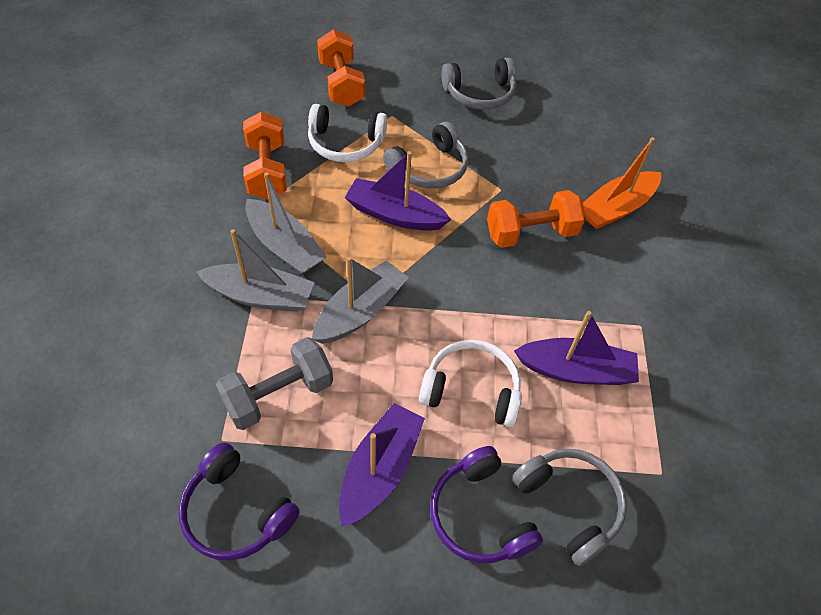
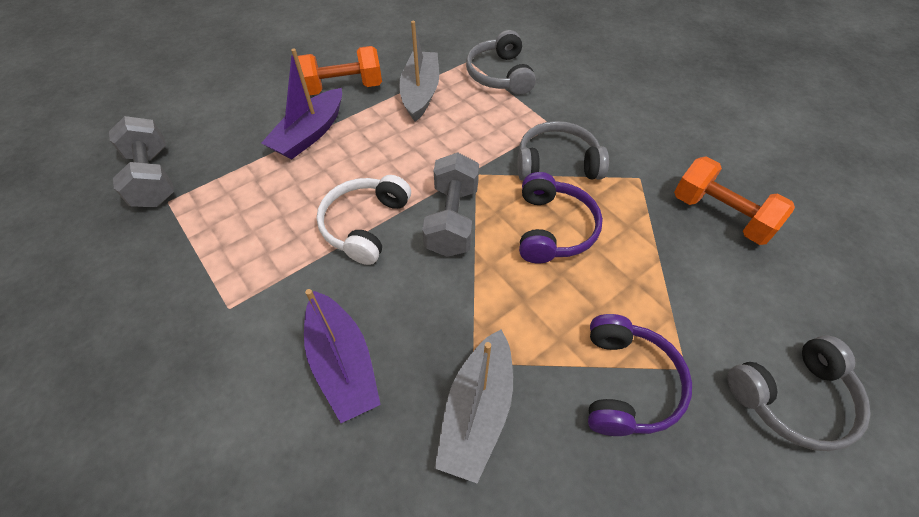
grey boat: 3 -> 2
grey dumbbell: 1 -> 2
orange boat: 1 -> 0
orange dumbbell: 3 -> 2
purple boat: 3 -> 2
white headphones: 2 -> 1

